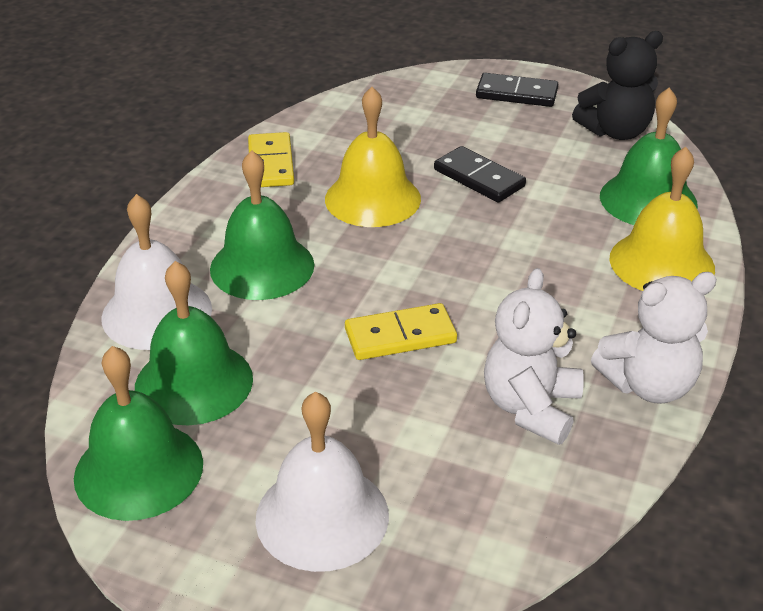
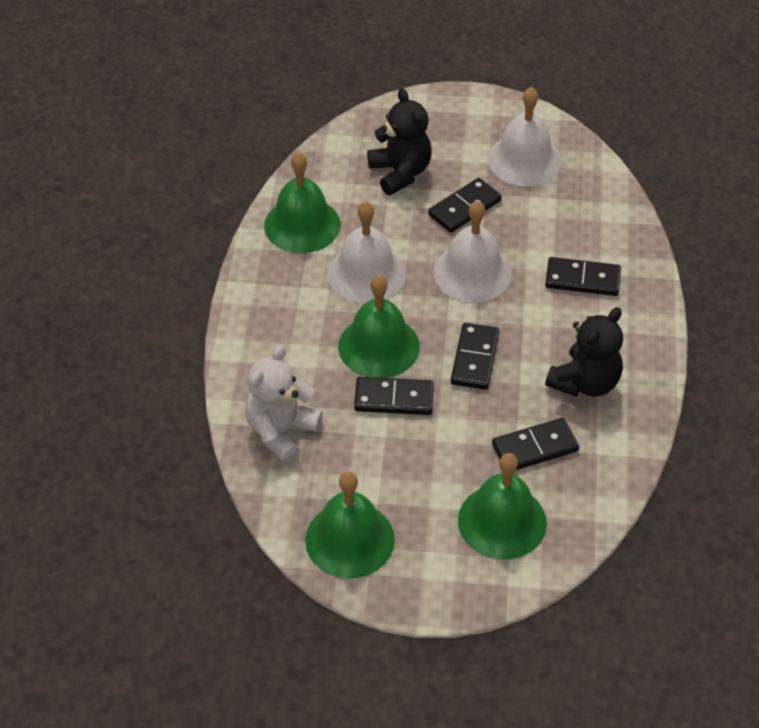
black domino: 2 -> 5
black teddy bear: 1 -> 2
white bell: 2 -> 3
white teddy bear: 2 -> 1
yellow bell: 2 -> 0
yellow domino: 2 -> 0

